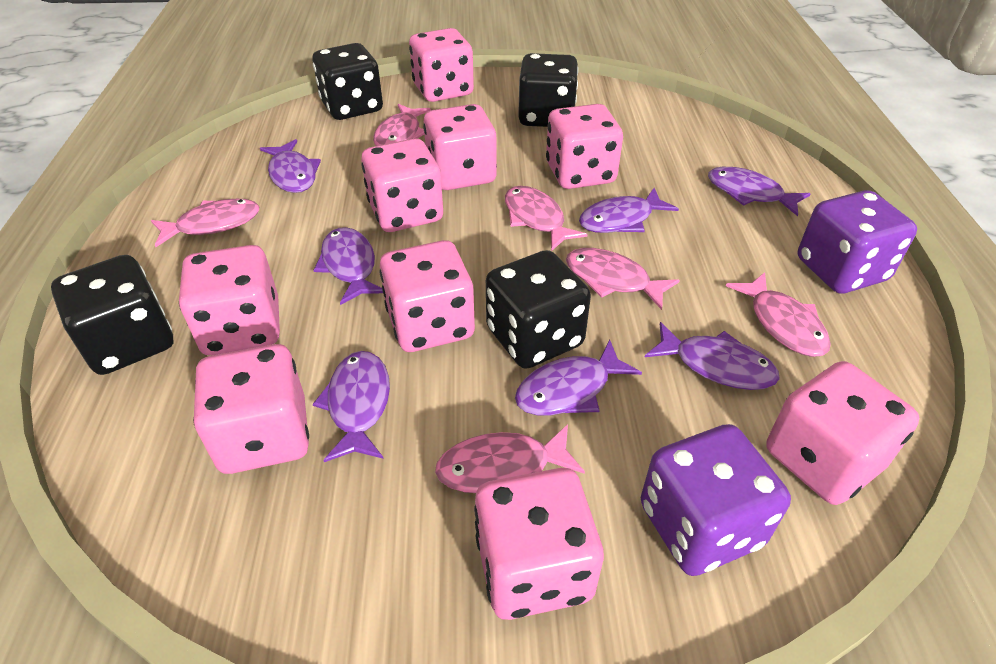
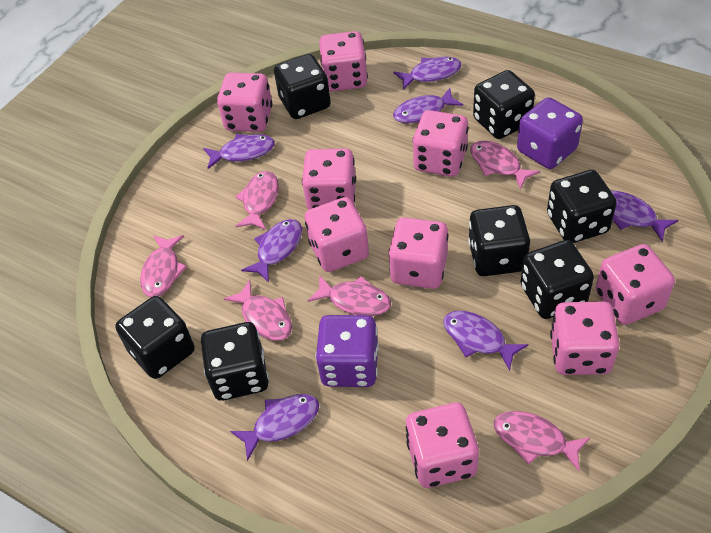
black dice: 4 -> 7

